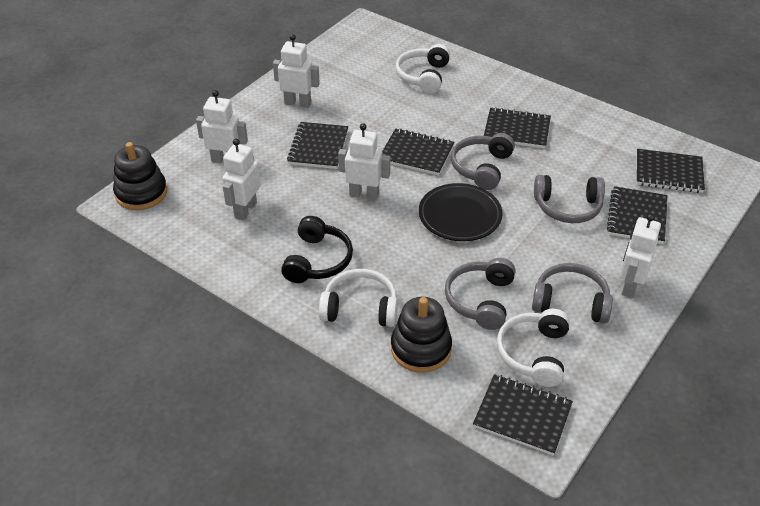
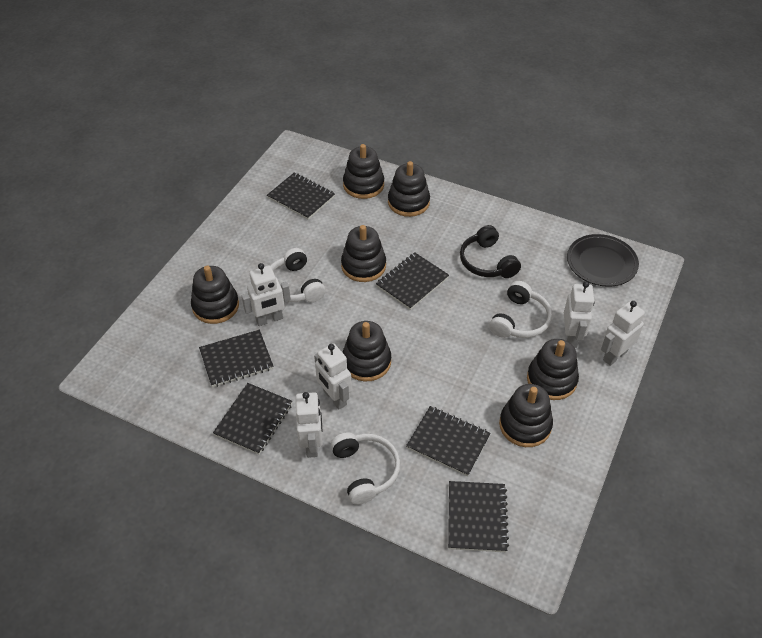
black stacking toy: 2 -> 7
grey headphones: 4 -> 0

